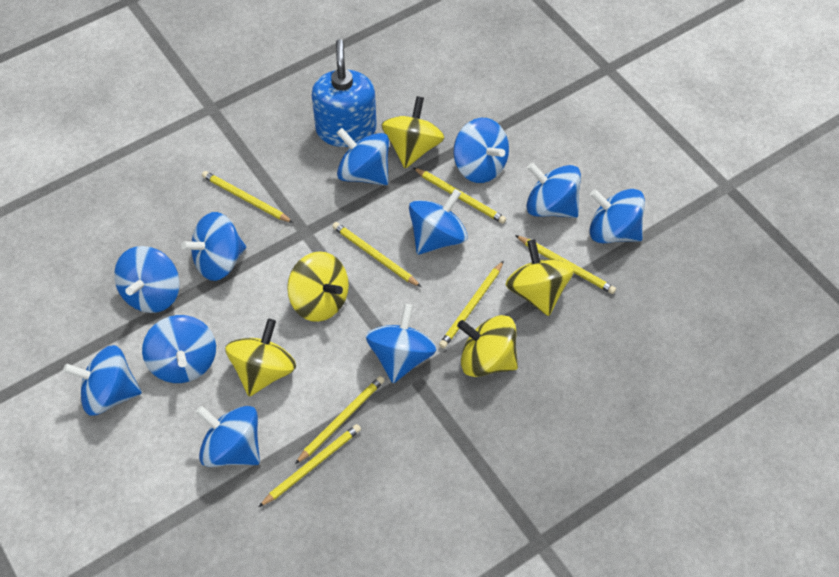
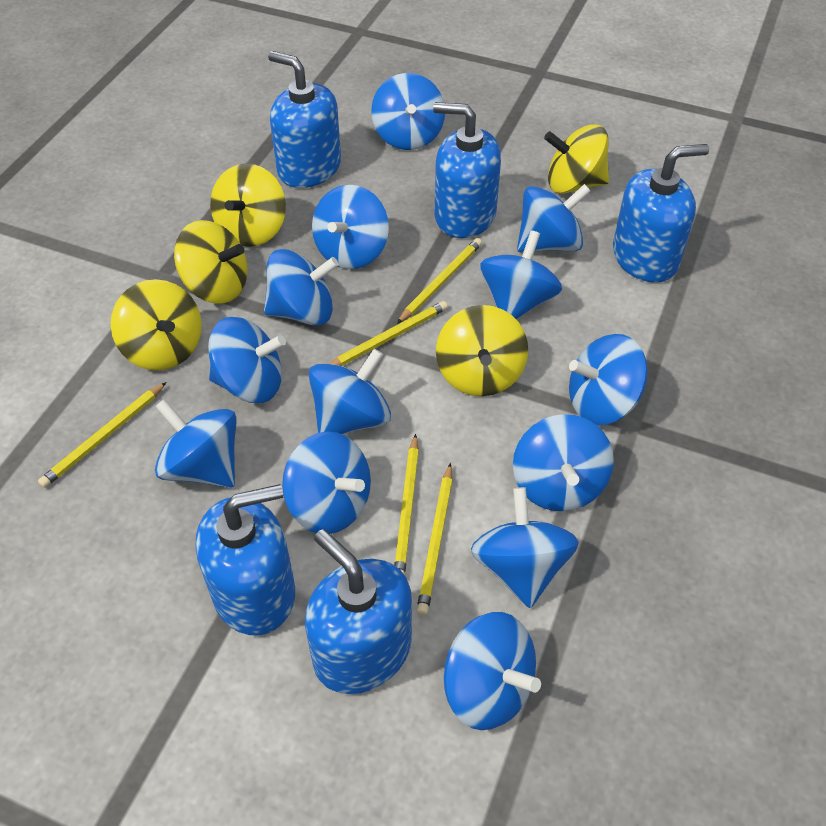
blue soap dispenser: 1 -> 5
blue spinning top: 11 -> 13
yellow pencil: 7 -> 5

